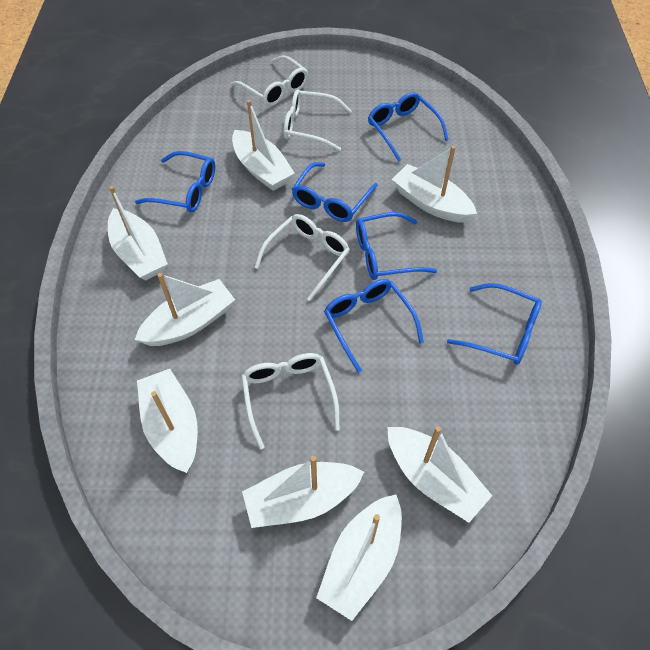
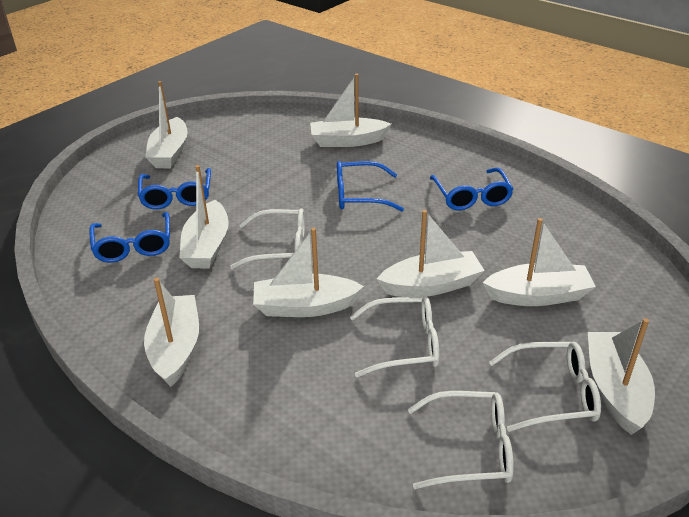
blue glasses: 6 -> 4

